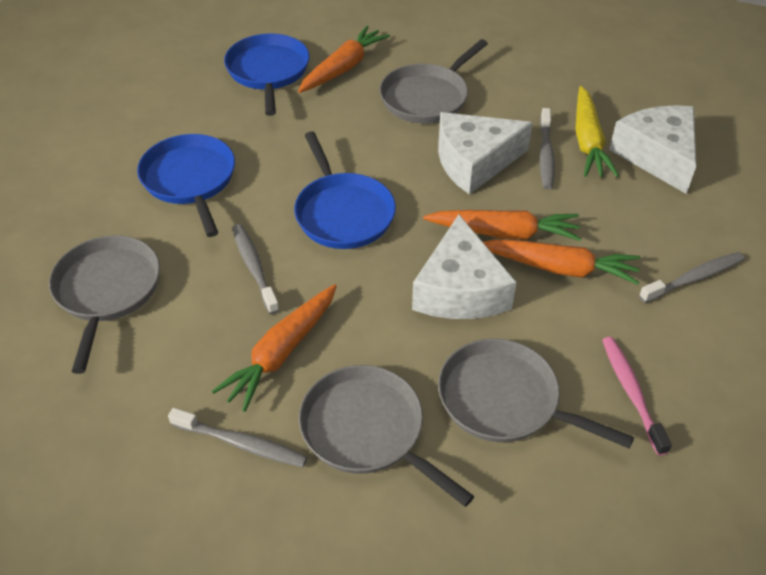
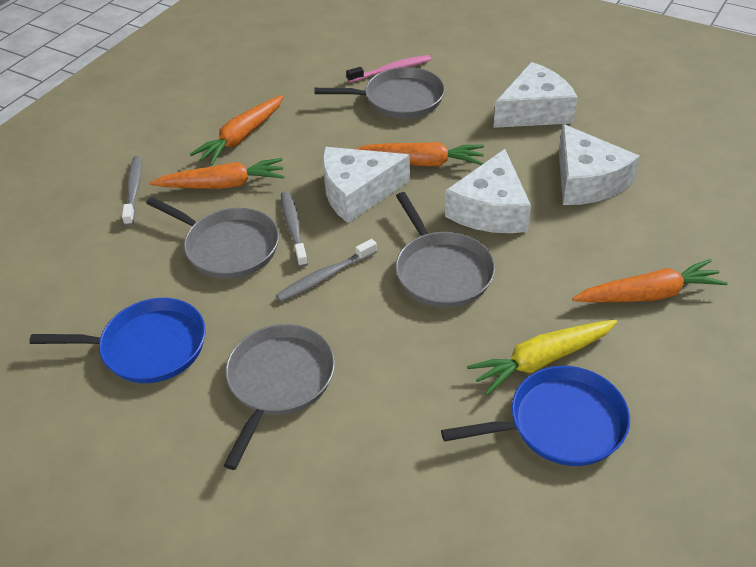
blue pan: 3 -> 2
grey toothbrush: 4 -> 3
white cheese: 3 -> 4

